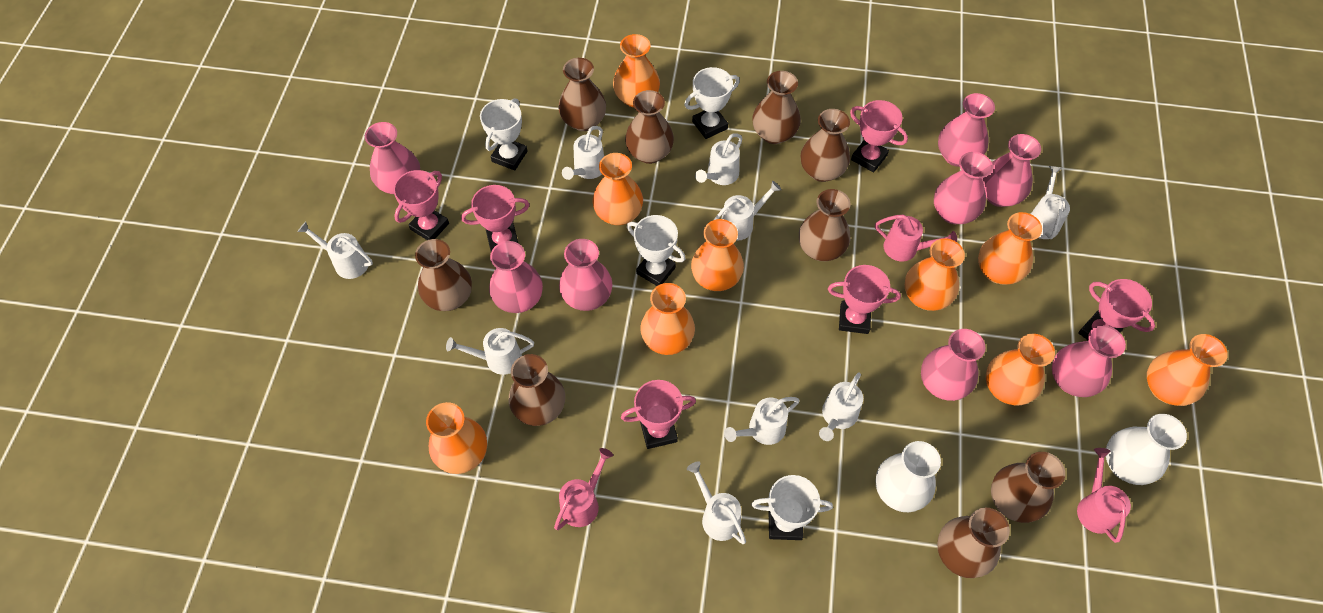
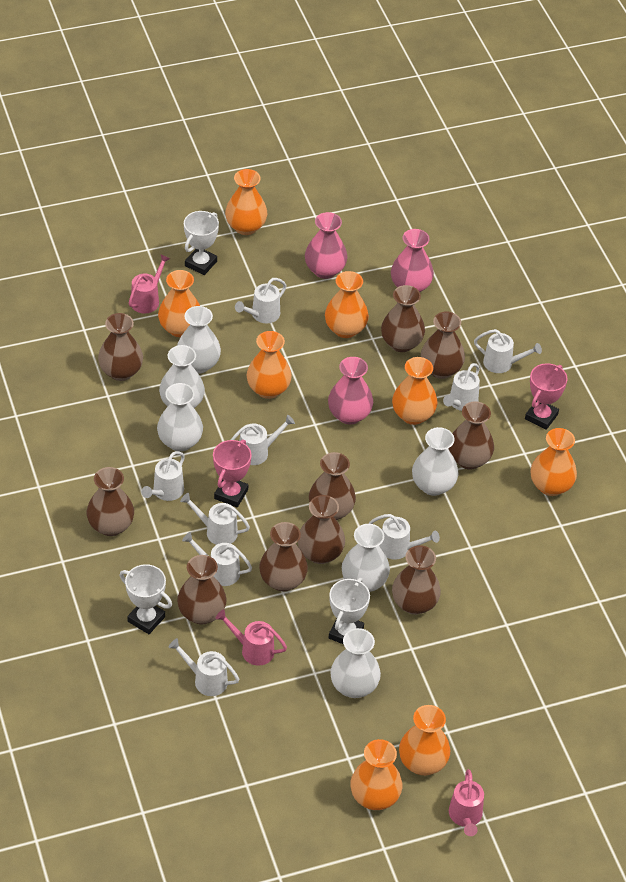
brown vase: 9 -> 10
orange vase: 9 -> 8
pink trophy: 6 -> 2
pink vase: 8 -> 3
white trophy: 4 -> 3
white vase: 2 -> 6

